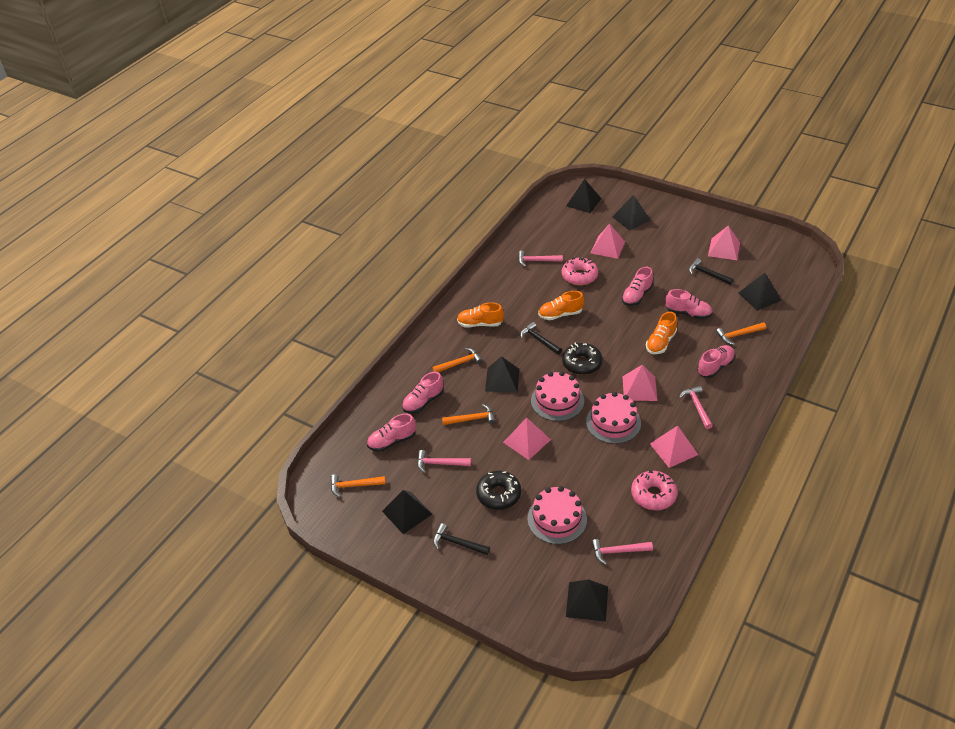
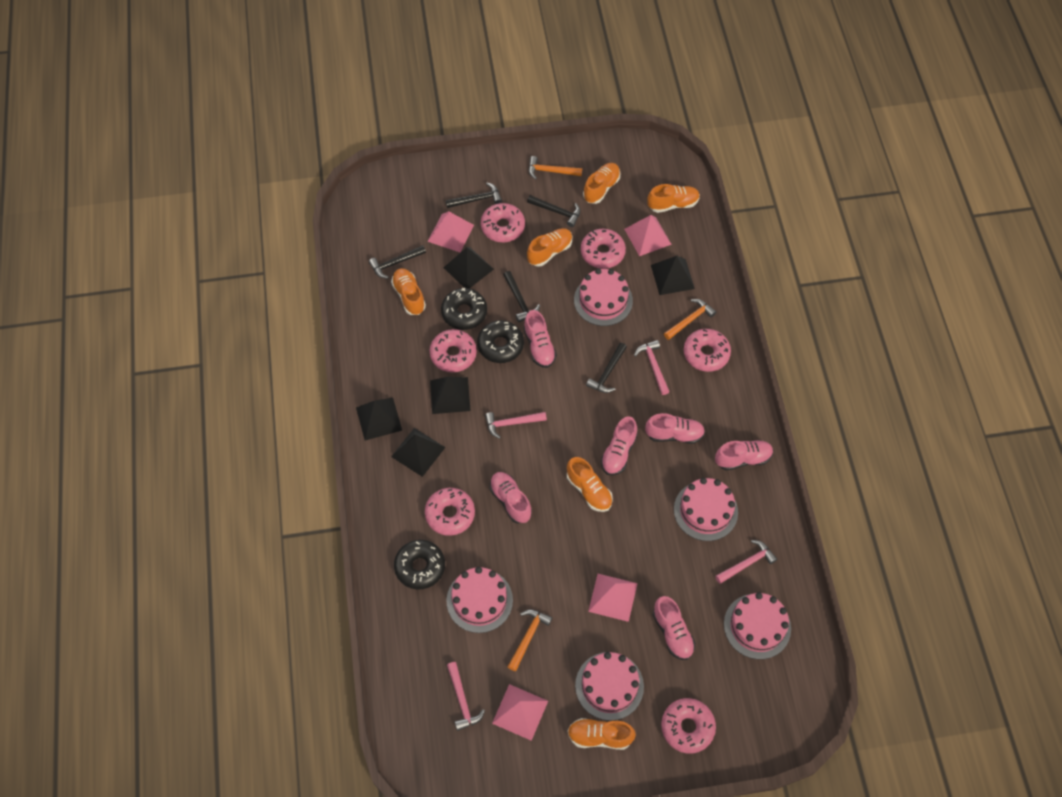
black donut: 2 -> 3
black hammer: 3 -> 5
black pyramid: 6 -> 5
orange hammer: 4 -> 3
orange shoe: 3 -> 6
pink cake: 3 -> 5
pink donut: 2 -> 6
pink pyramid: 5 -> 4
pink shoe: 5 -> 6

